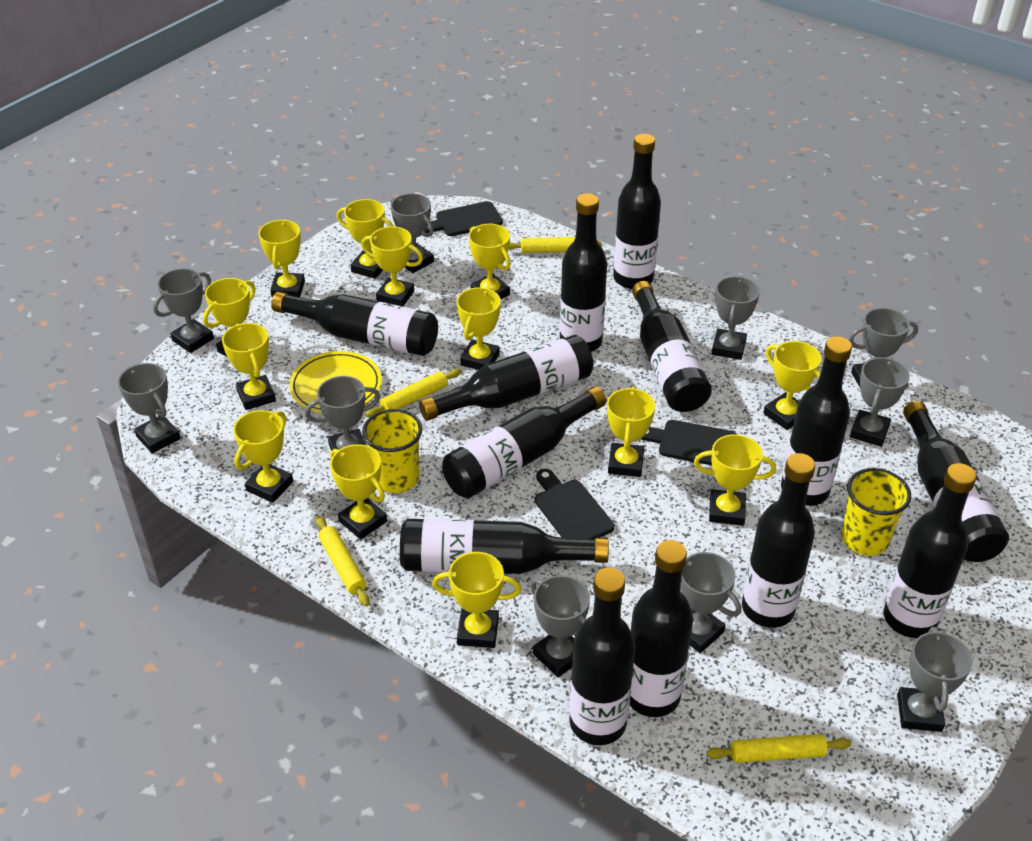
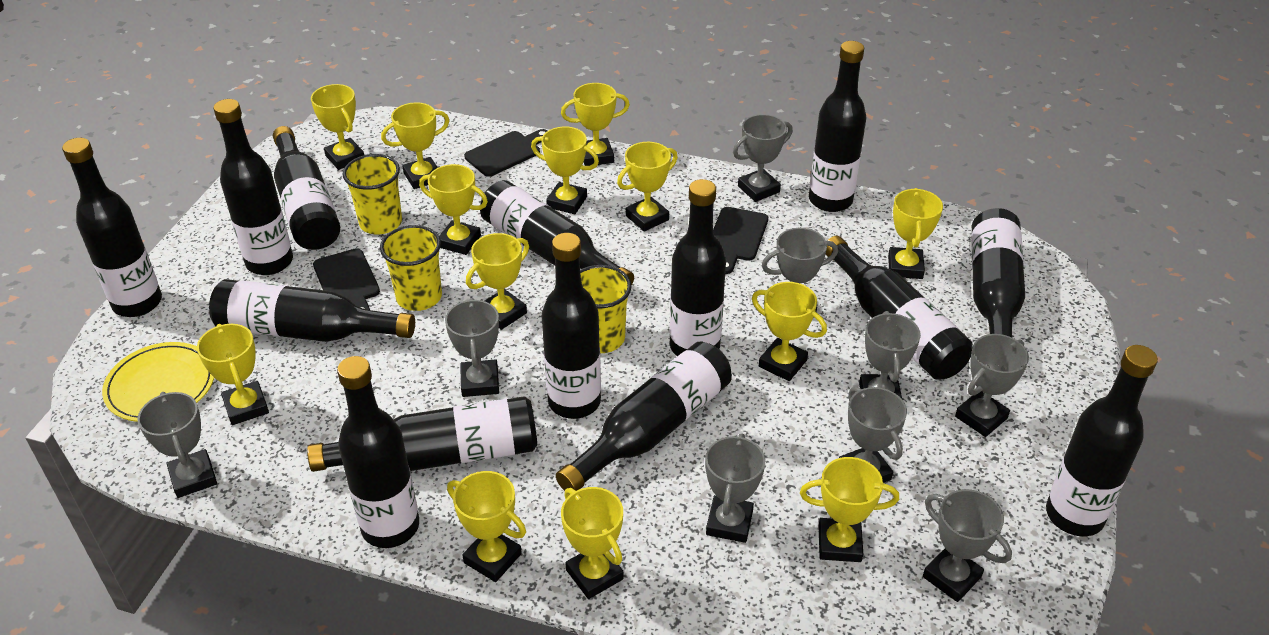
black bottle: 13 -> 14
grey trophy: 10 -> 9
yellow cup: 2 -> 3
yellow rolling pin: 4 -> 0

